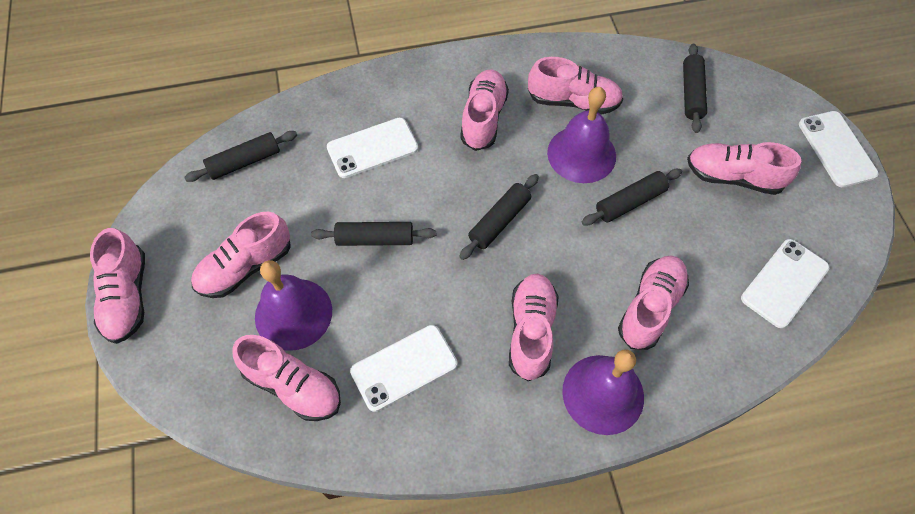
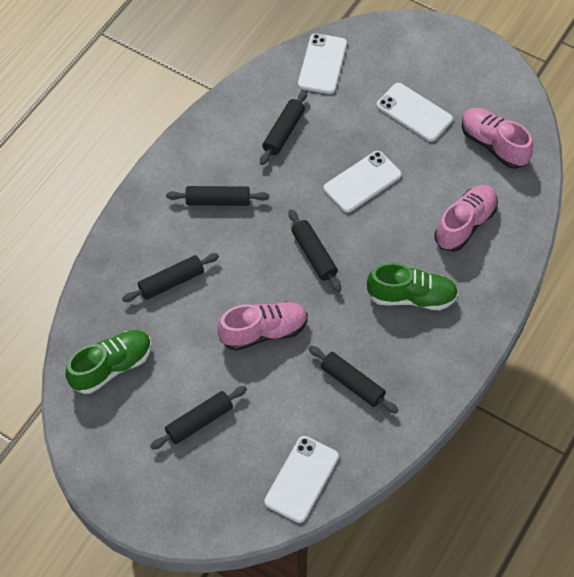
black rolling pin: 5 -> 6
green shoe: 0 -> 2
pink shoe: 8 -> 3
purple bell: 3 -> 0

